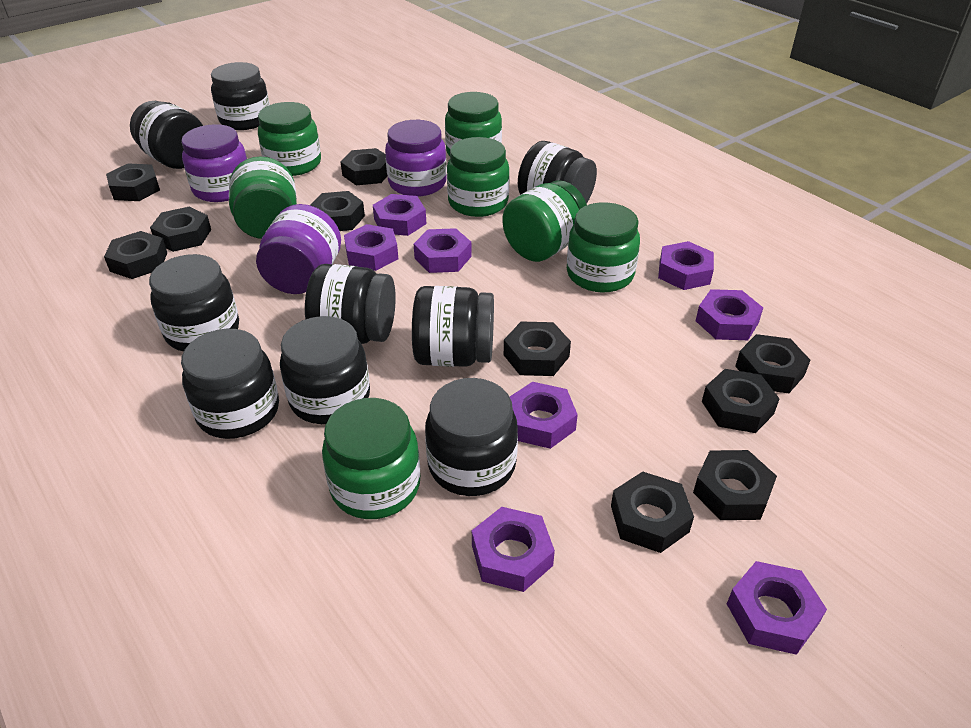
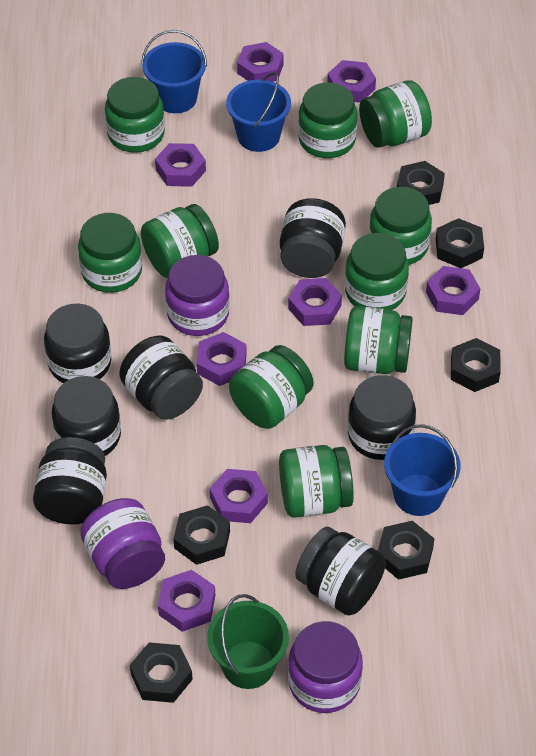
black jar: 9 -> 7
black nut: 10 -> 6
blue bucket: 0 -> 3
green bucket: 0 -> 1
green jar: 7 -> 10

